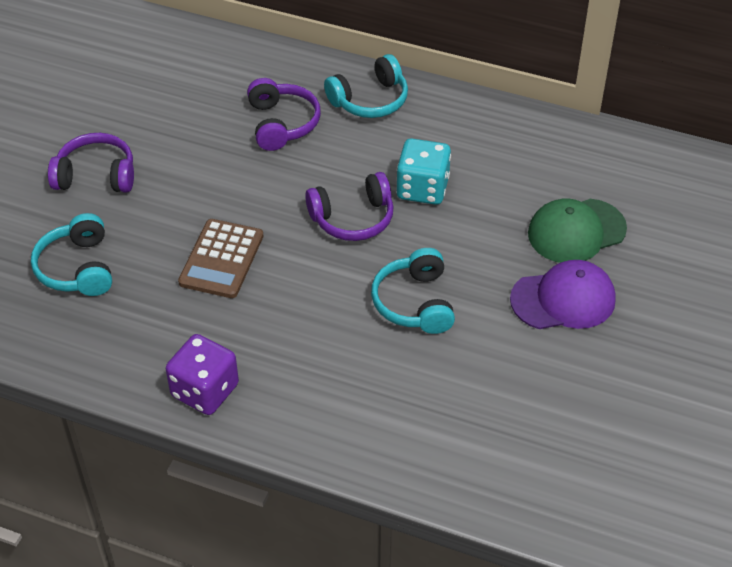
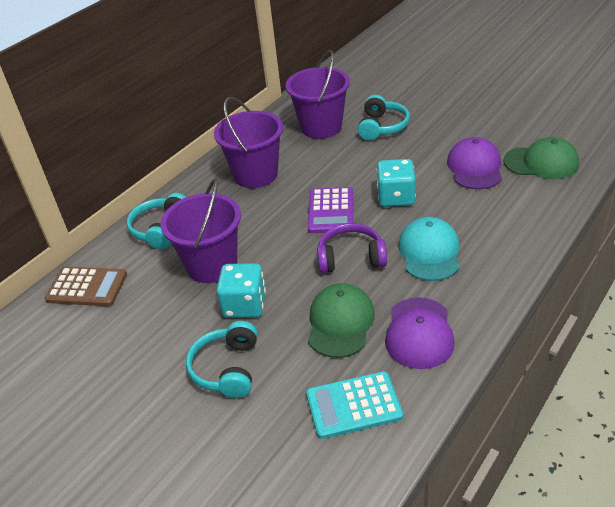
green cap: 1 -> 2
purple bucket: 0 -> 3
purple calculator: 0 -> 1
purple cap: 1 -> 2
purple dice: 1 -> 0
purple headphones: 3 -> 1
turquoise calculator: 0 -> 1
turquoise cap: 0 -> 1
turquoise dice: 1 -> 2

